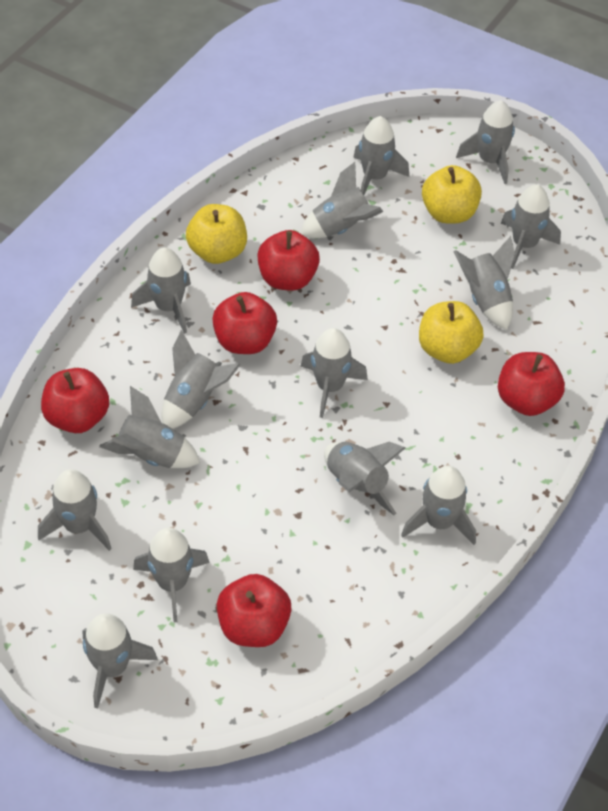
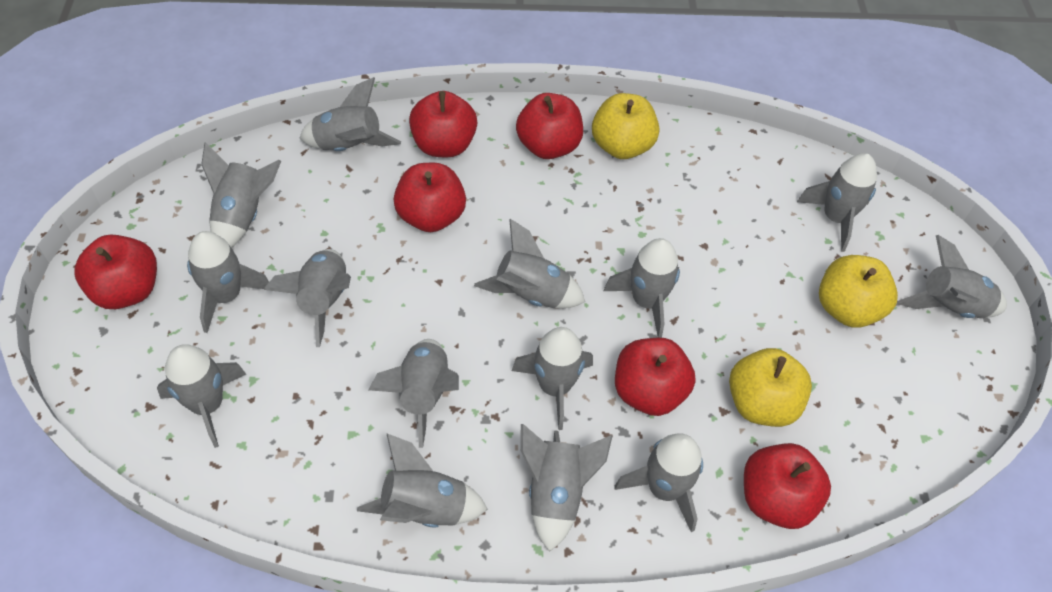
red apple: 5 -> 6

